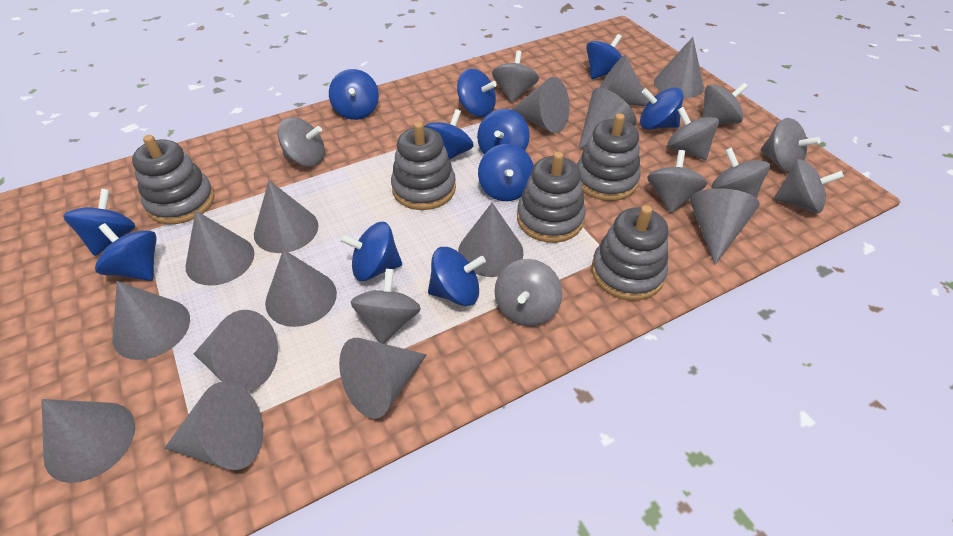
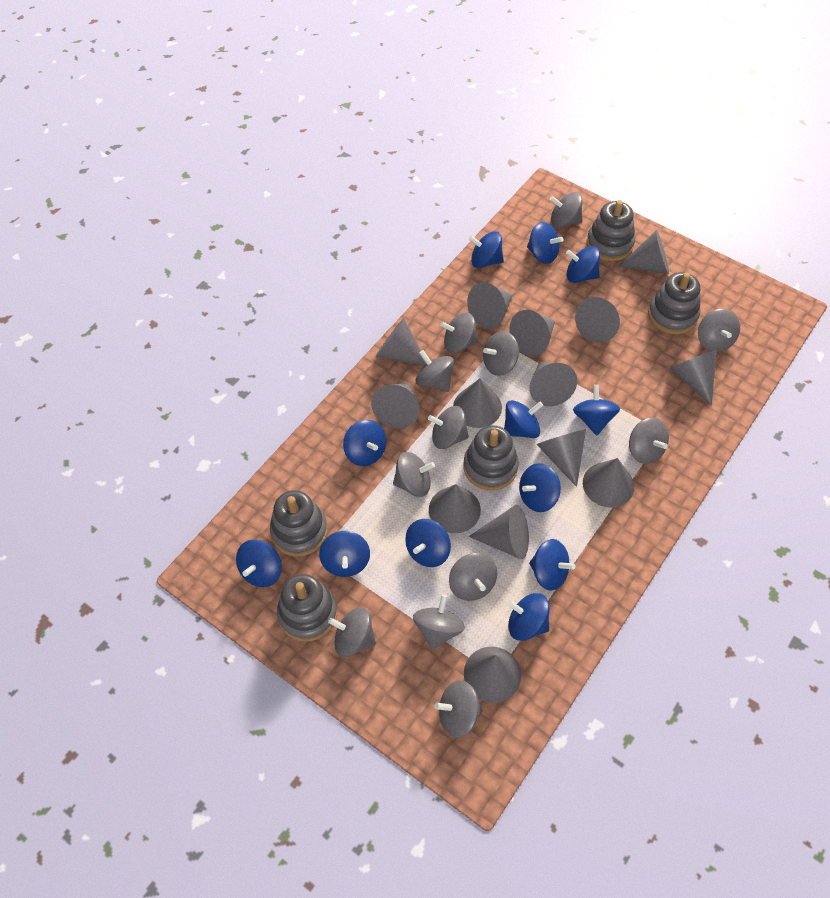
blue spinning top: 11 -> 12
grey spinning top: 10 -> 12

